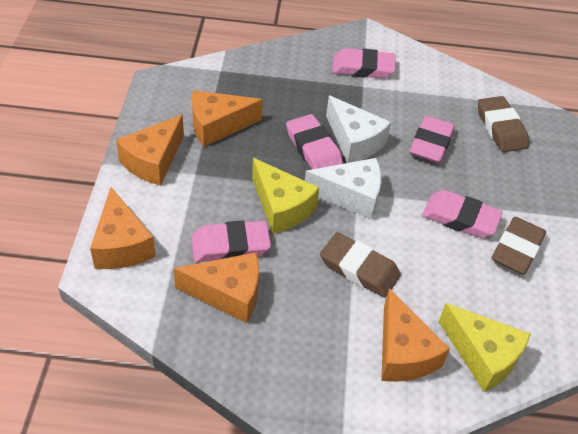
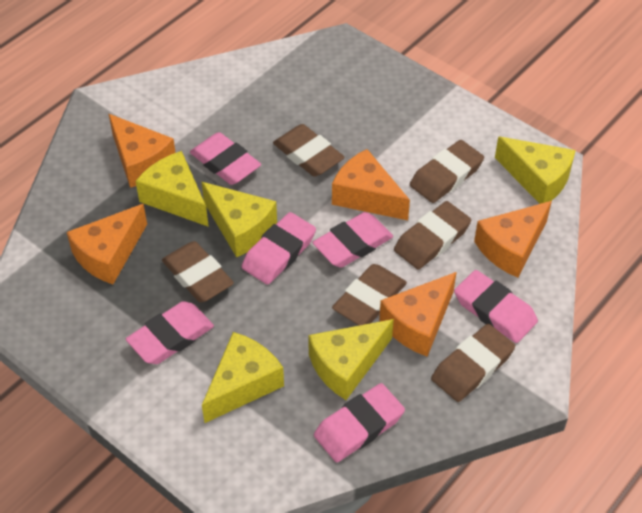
brown eraser: 3 -> 6
pink eraser: 5 -> 6
white cheese: 2 -> 0
yellow cheese: 2 -> 5

